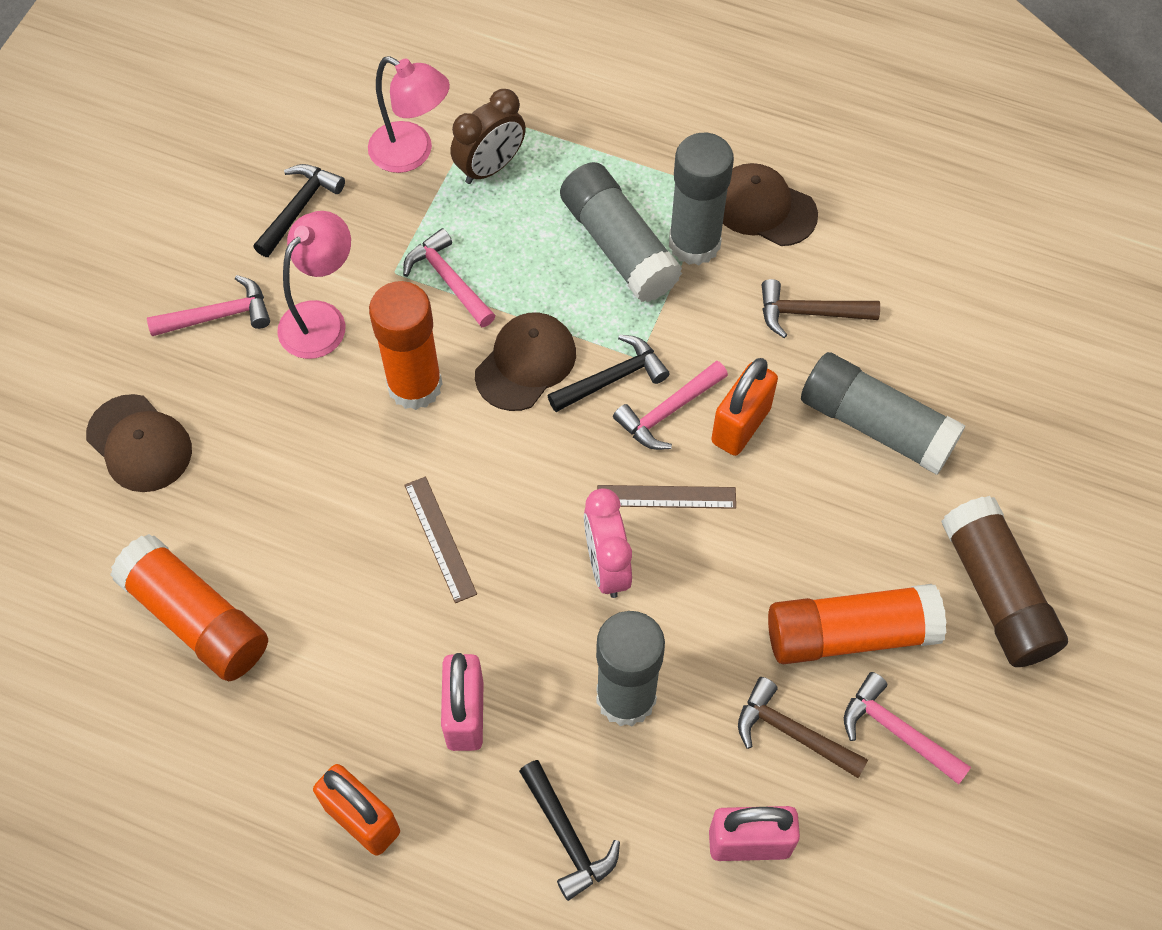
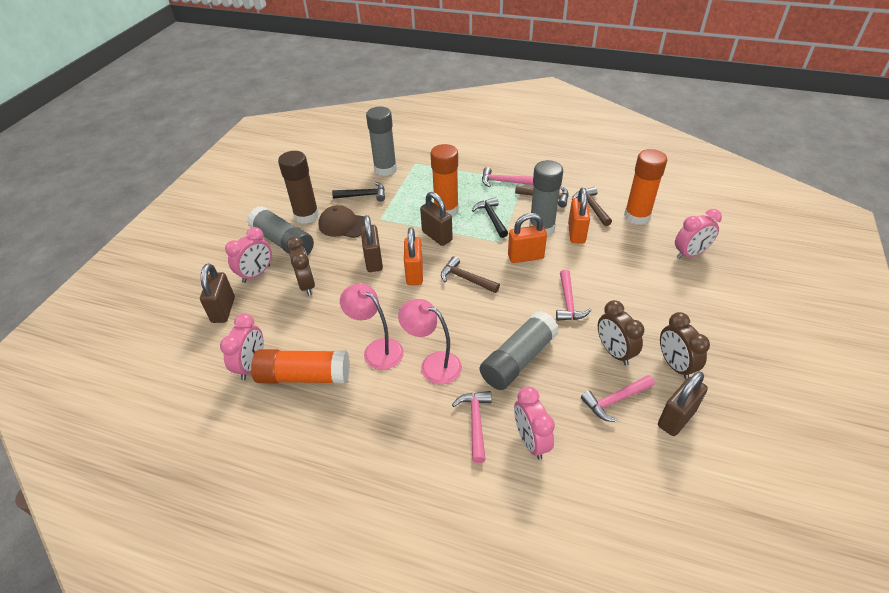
black hammer: 3 -> 2
brown cap: 3 -> 1
brown clock: 1 -> 3
brown hammer: 2 -> 3
brown padlock: 0 -> 4
brown ruler: 2 -> 0
orange padlock: 2 -> 3
pink clock: 1 -> 4
pink padlock: 2 -> 0

